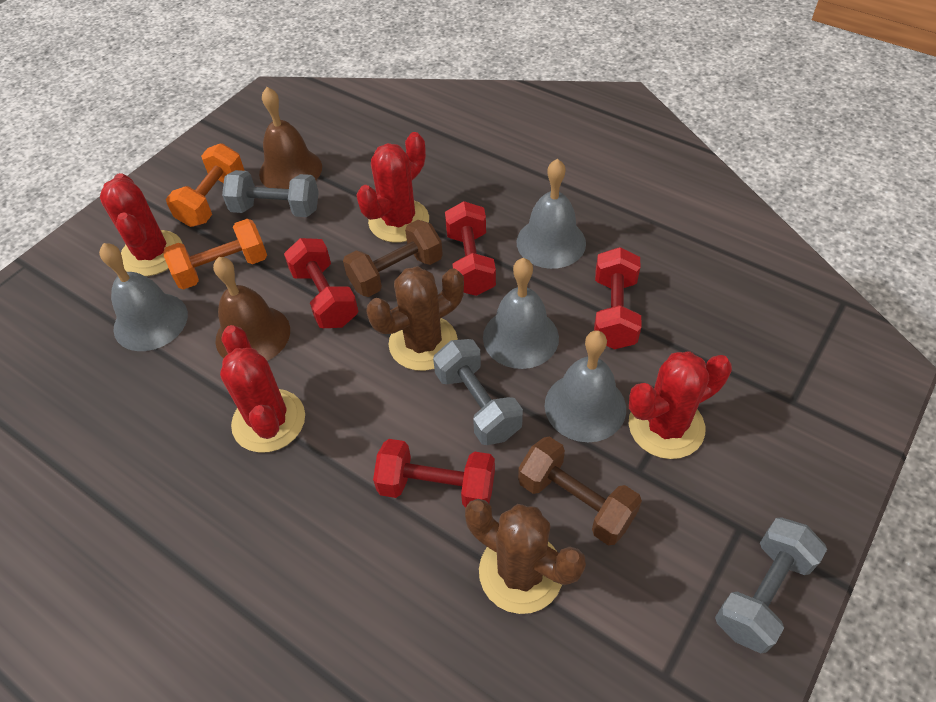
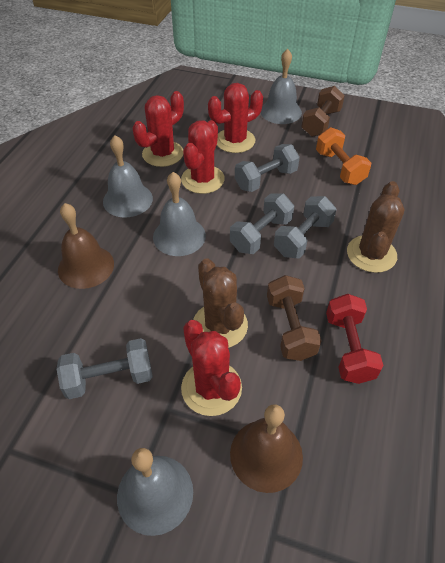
grey dumbbell: 3 -> 4
orange dumbbell: 2 -> 1
red dumbbell: 4 -> 1

